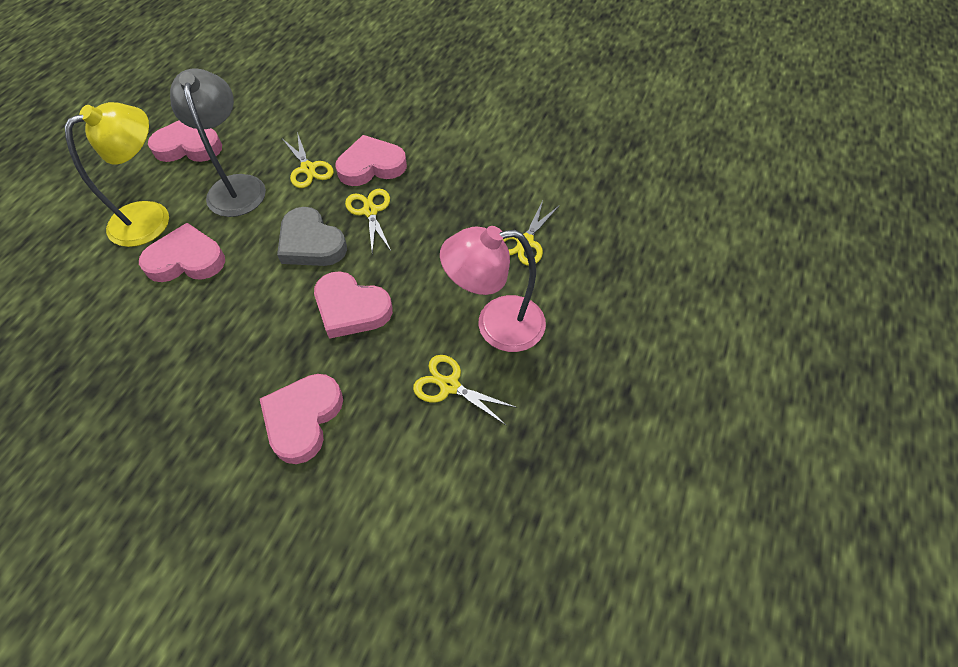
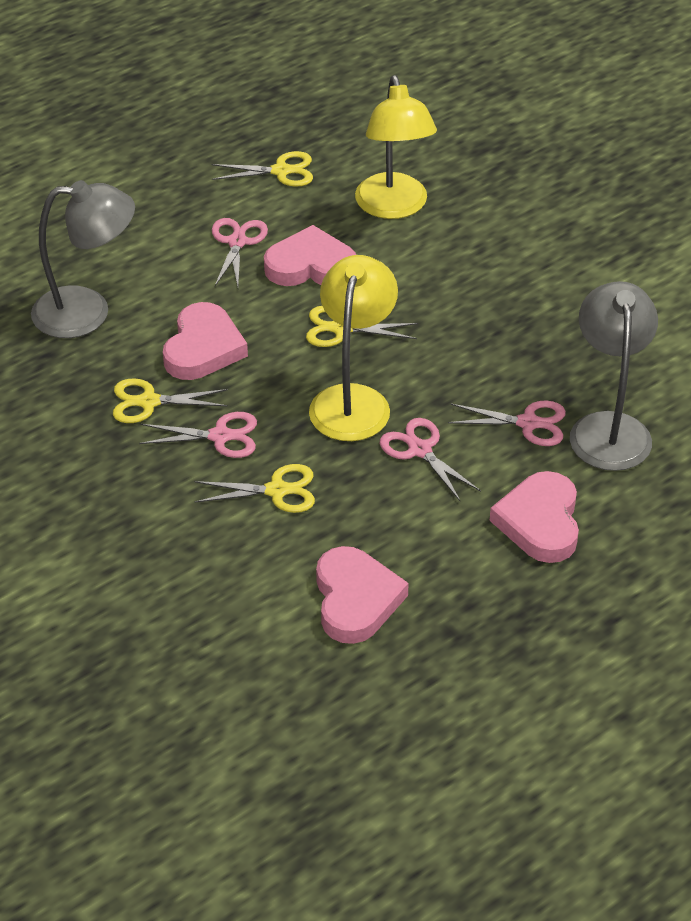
grey heart: 1 -> 0
grey lamp: 1 -> 2
pink heart: 5 -> 4
pink lamp: 1 -> 0
pink scissors: 0 -> 4
yellow lamp: 1 -> 2

